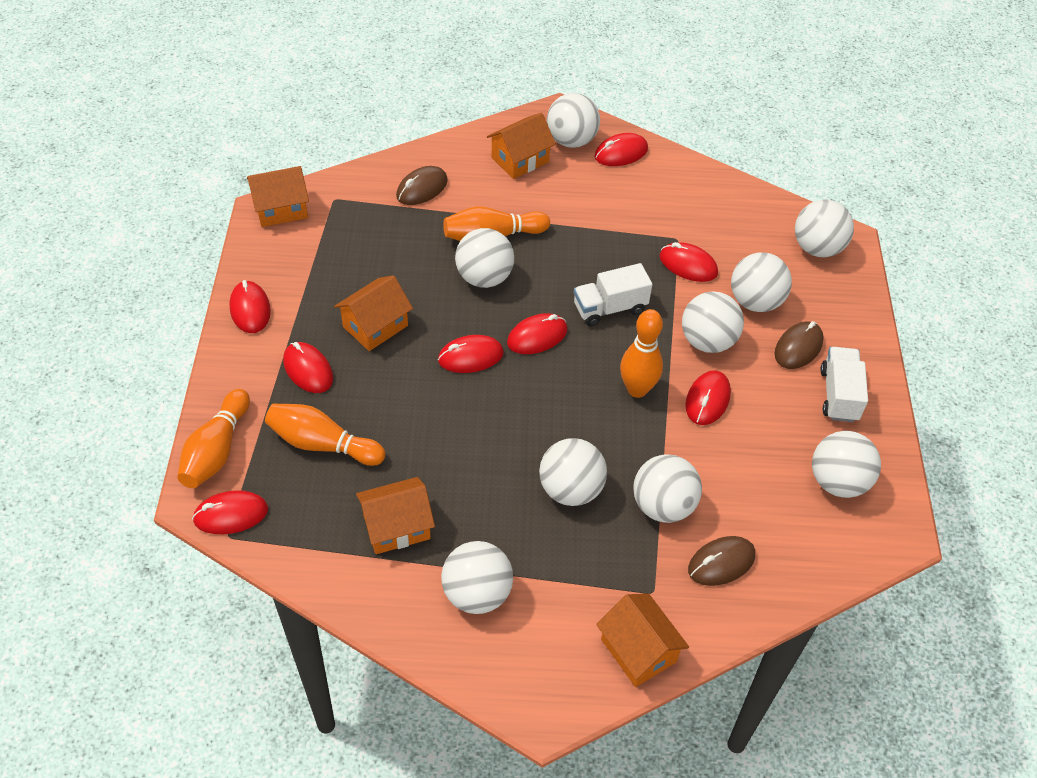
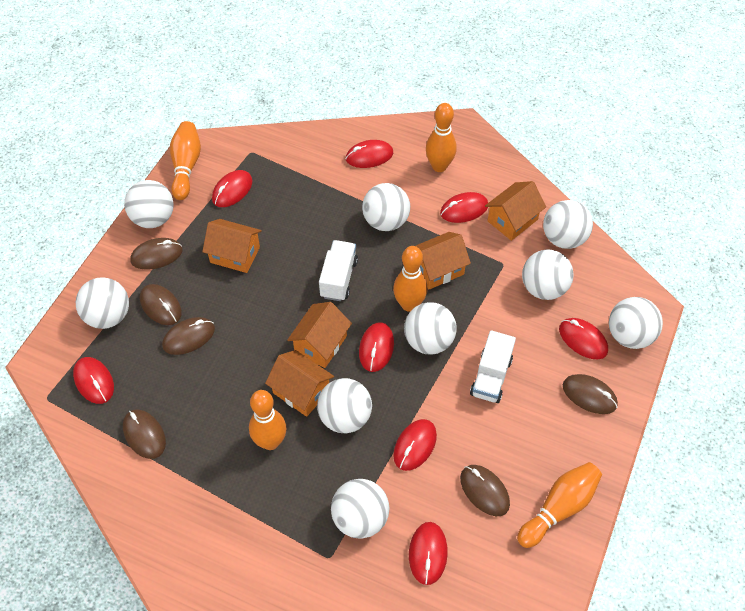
brown mouse: 3 -> 6
orange bowling pin: 4 -> 5

